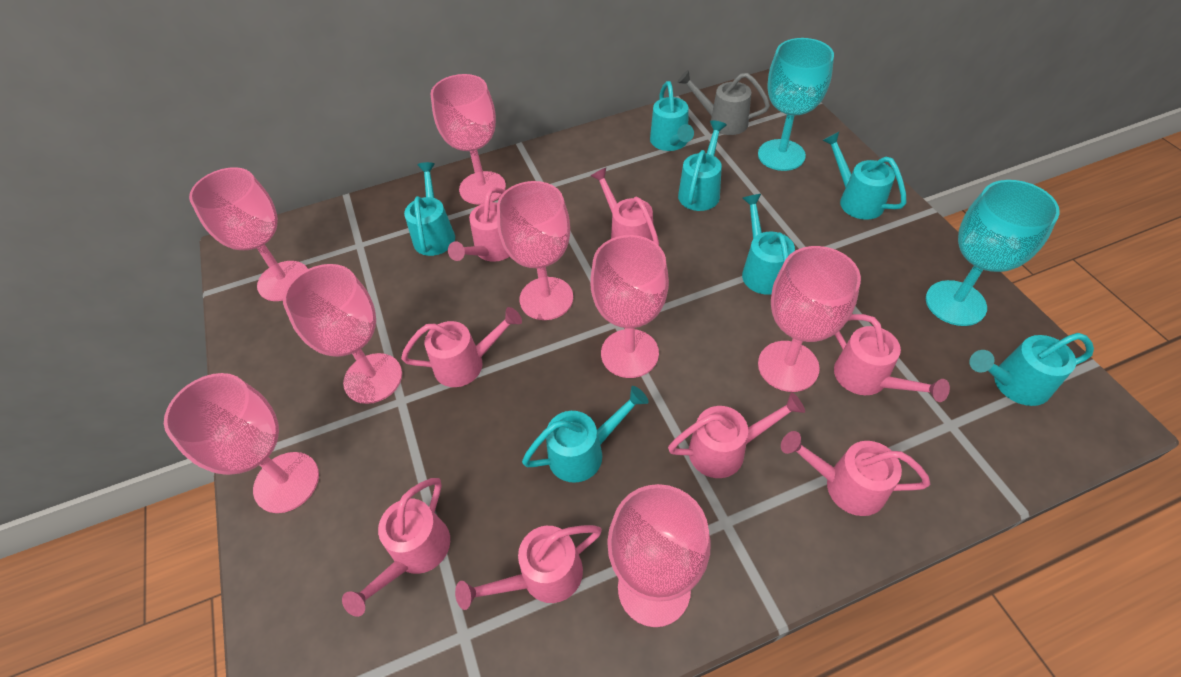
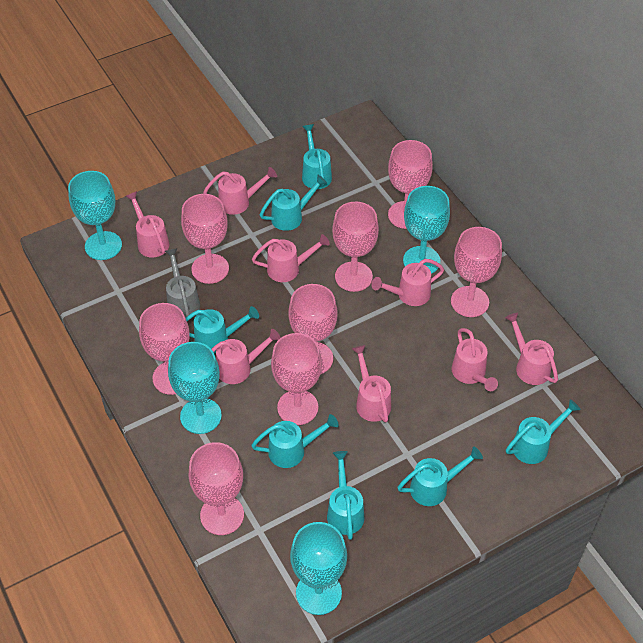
turquoise goblet: 2 -> 4

